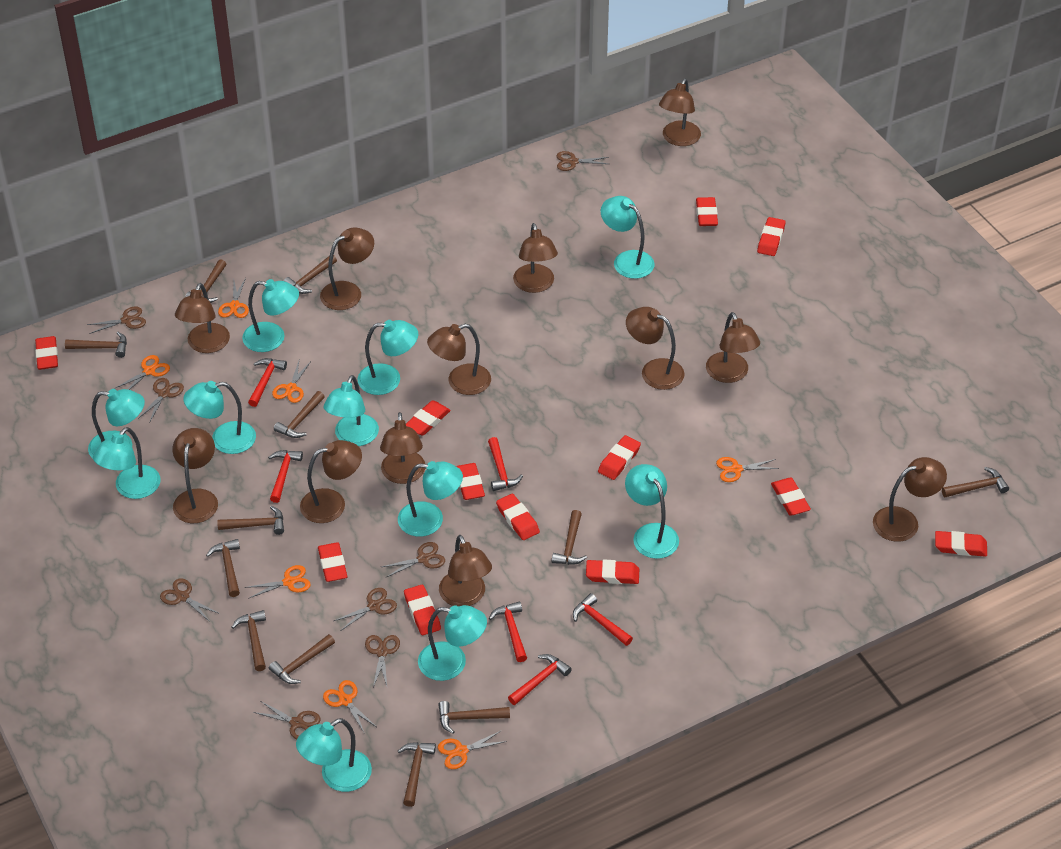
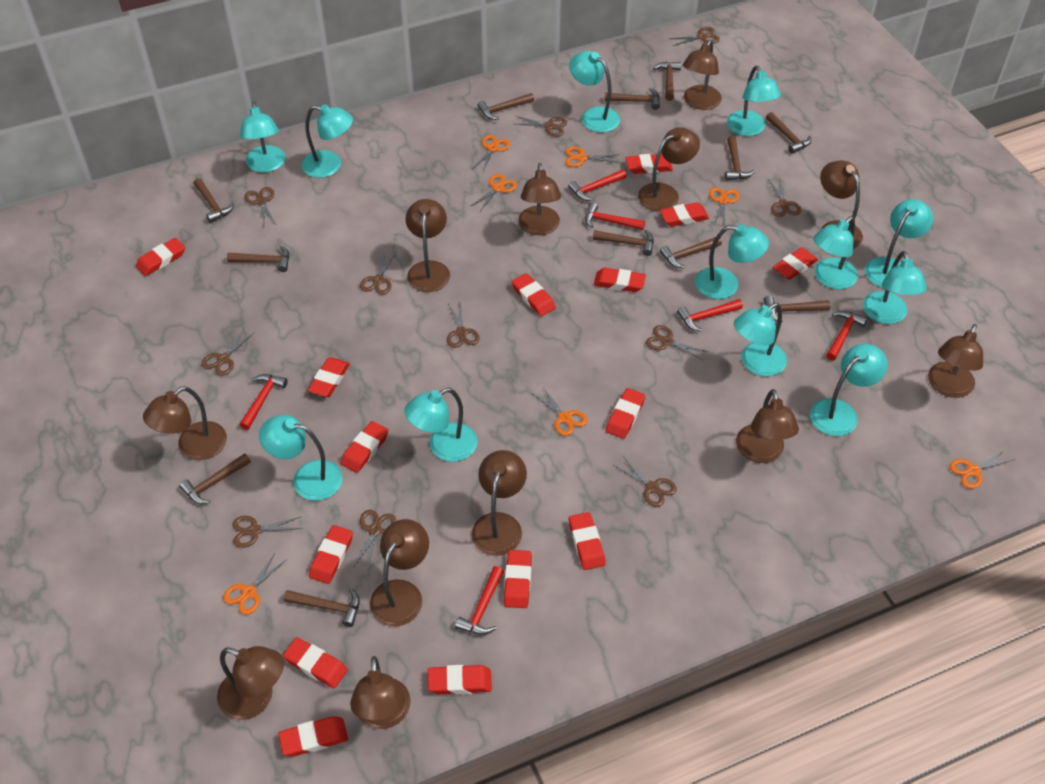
brown scissors: 8 -> 11
red eraser: 12 -> 15
turquoise lamp: 11 -> 12

